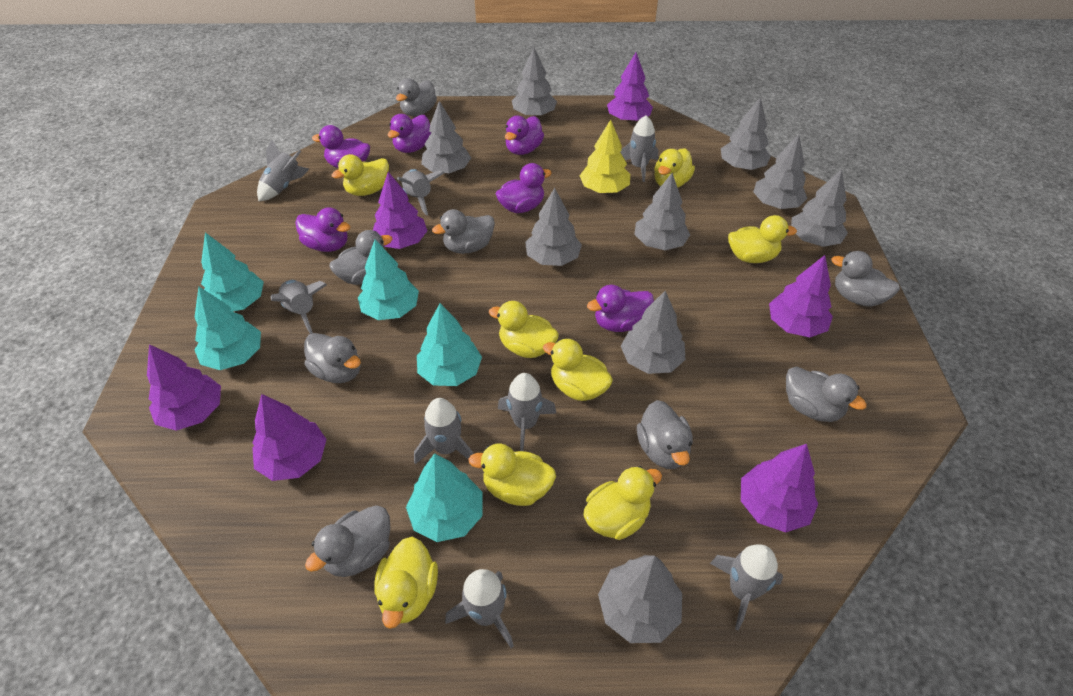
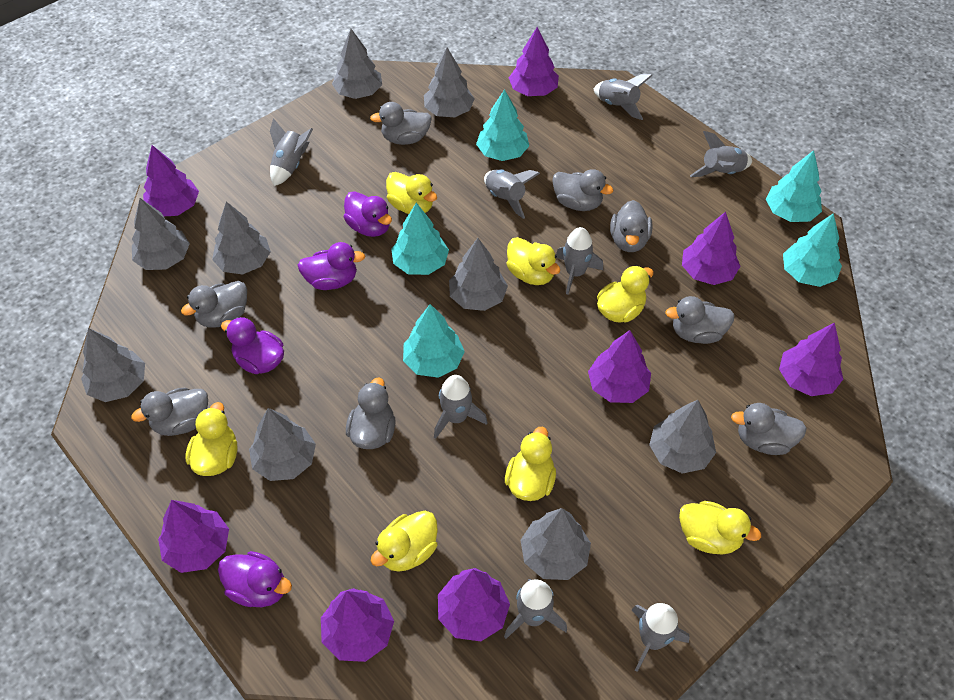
purple duck: 6 -> 4
purple tree: 6 -> 8
yellow duck: 8 -> 7
yellow tree: 1 -> 0

